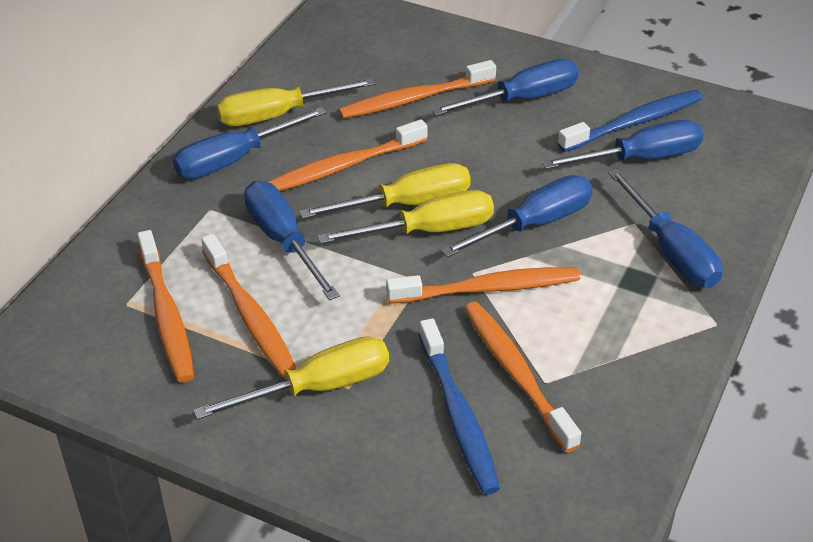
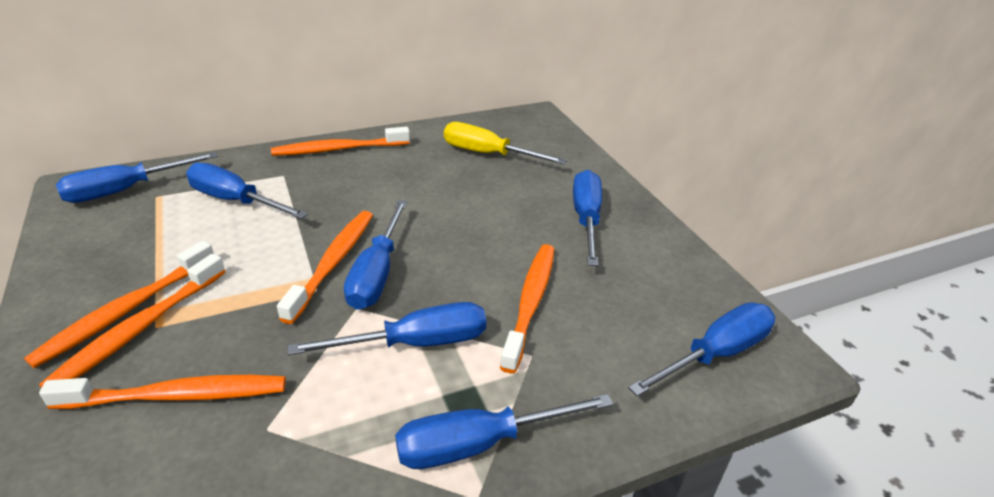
blue screwdriver: 6 -> 7
blue toothbrush: 2 -> 0
yellow screwdriver: 4 -> 1

